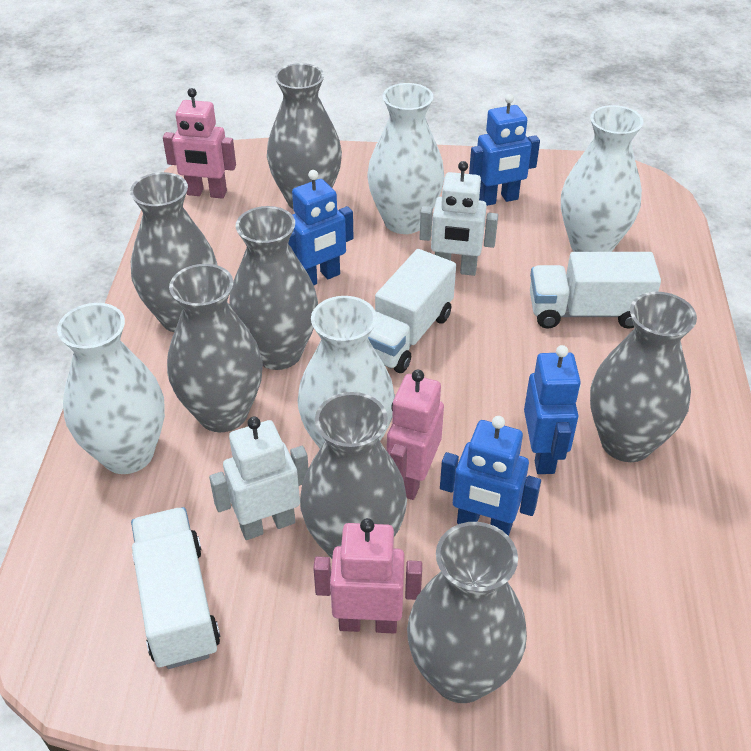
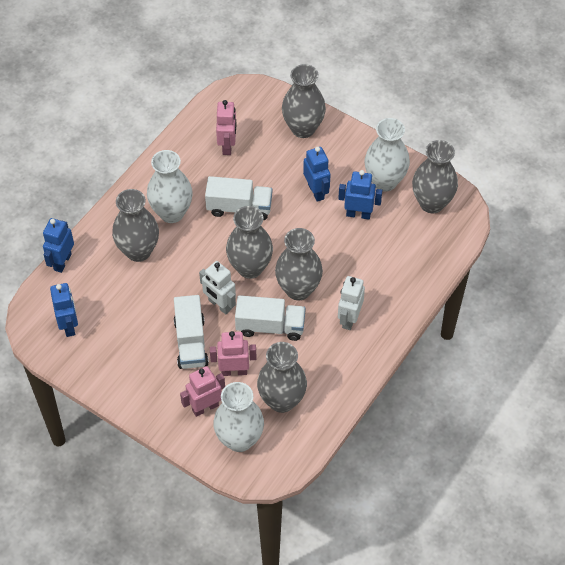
grey vase: 7 -> 6
white vase: 4 -> 3

